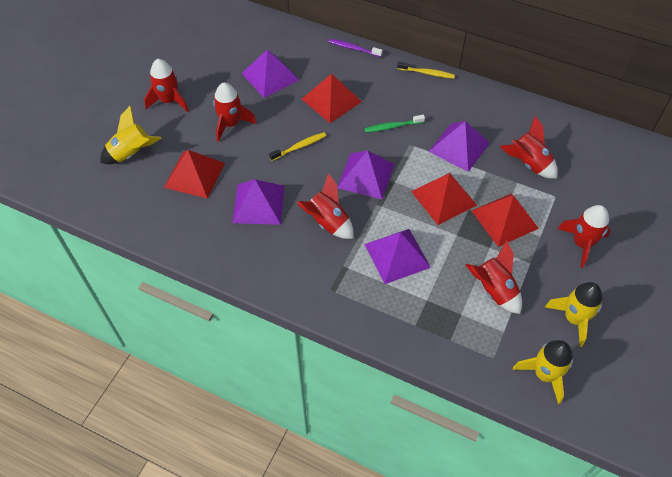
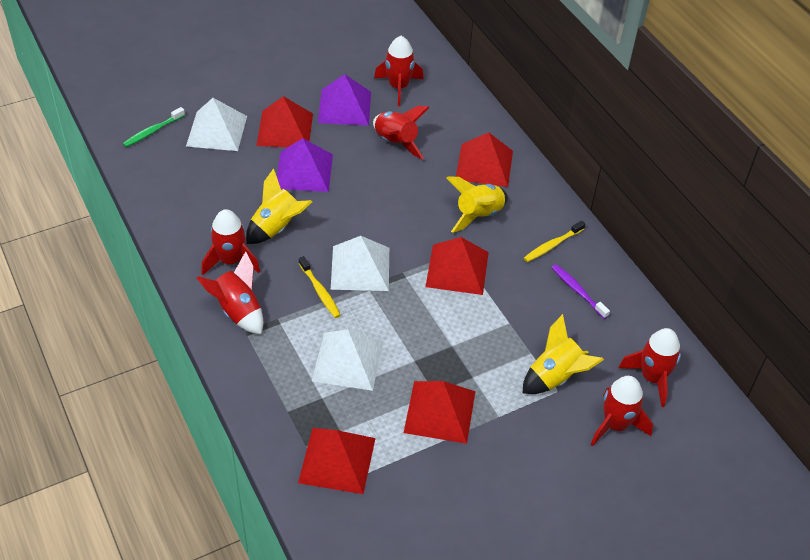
purple pyramid: 5 -> 2
red pyramid: 4 -> 5
white pyramid: 0 -> 3

